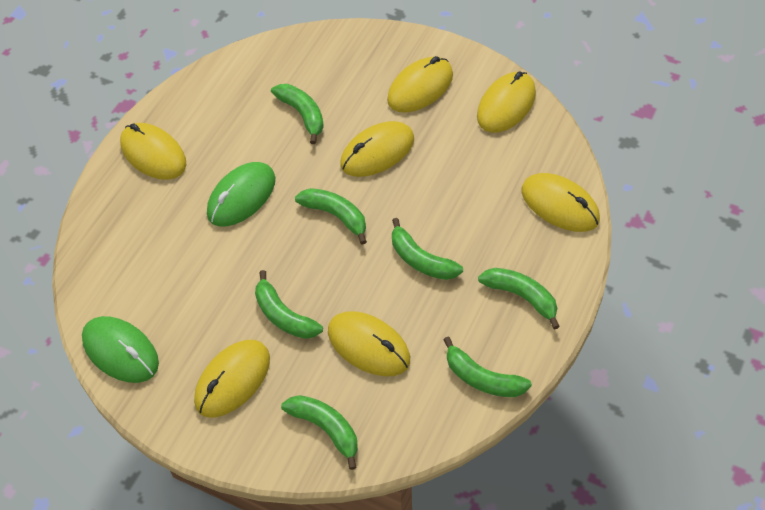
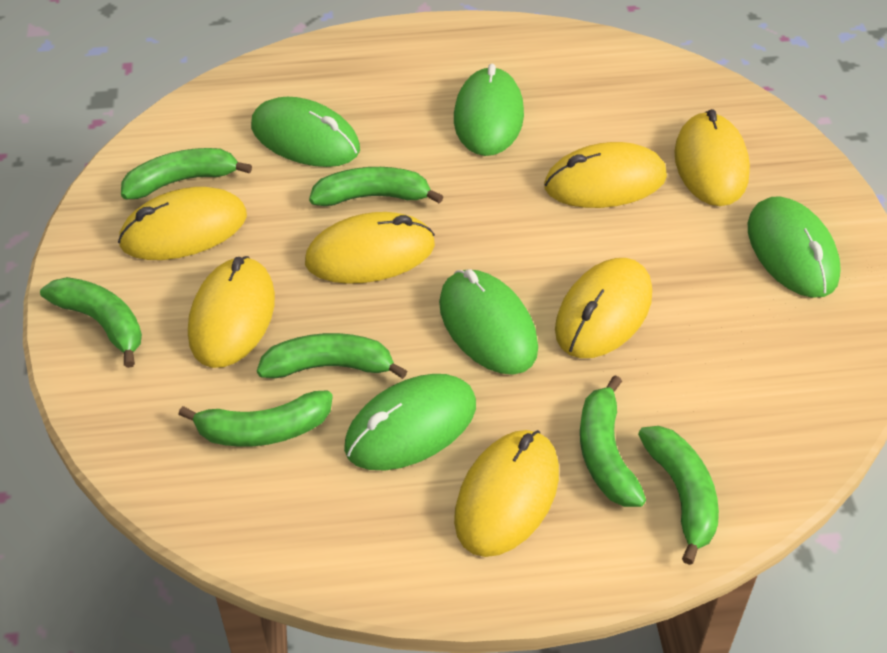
green mouse: 2 -> 5

